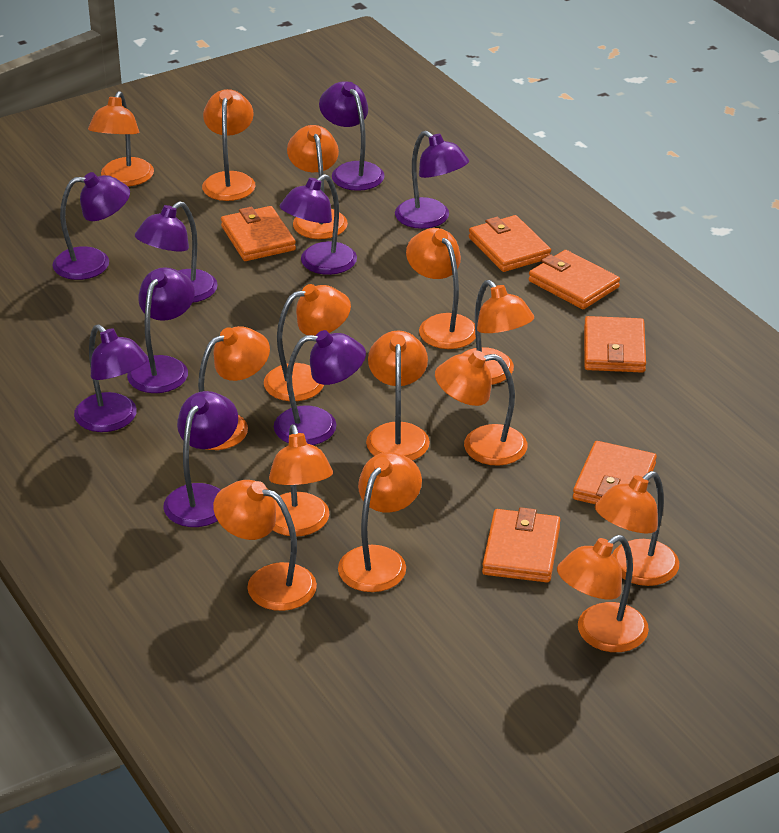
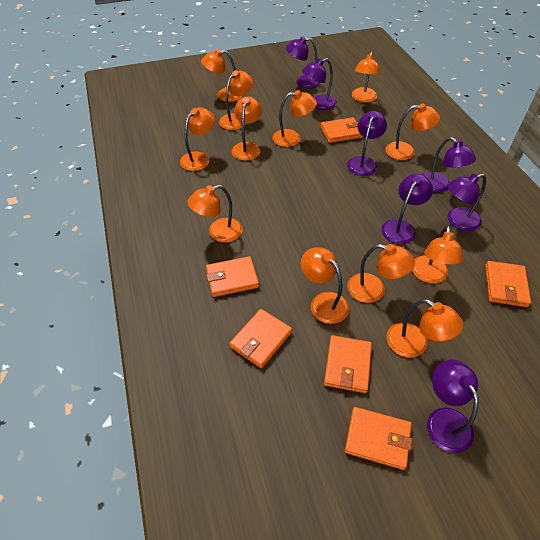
orange lamp: 14 -> 12
purple lamp: 9 -> 7

